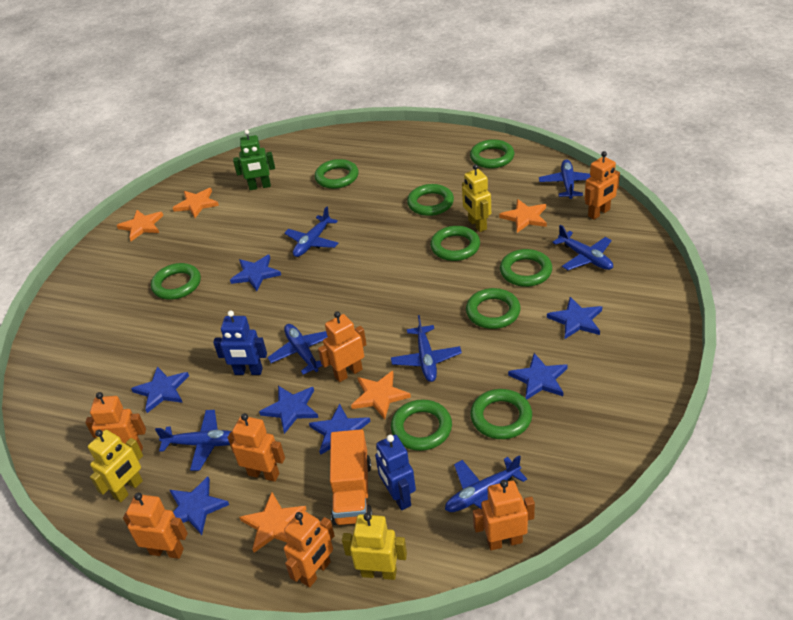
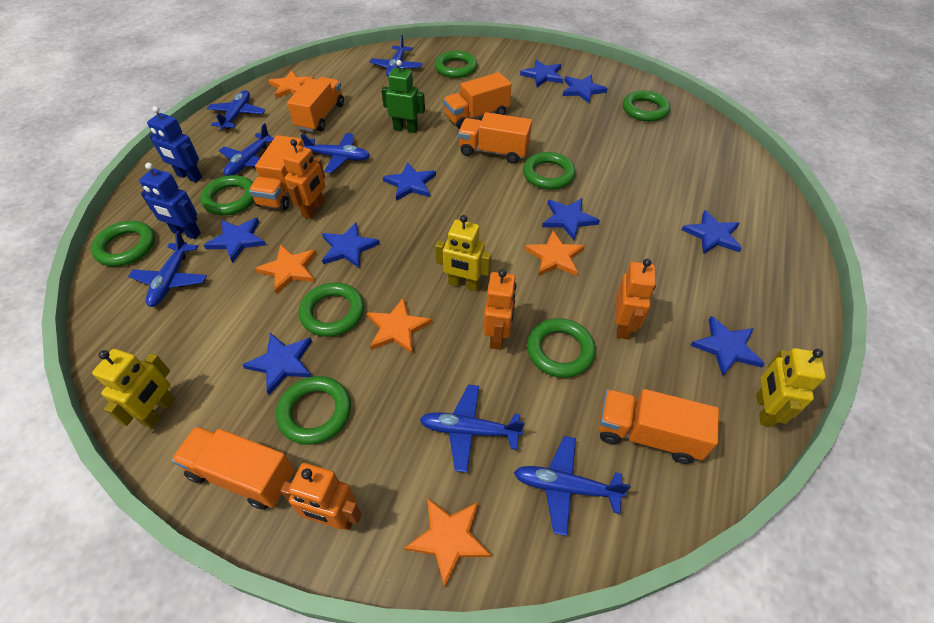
blue star: 7 -> 9
green ring: 9 -> 8
orange robot: 7 -> 4
orange truck: 1 -> 6

